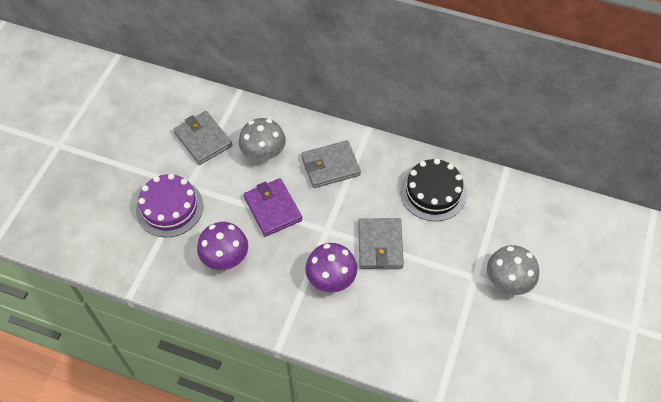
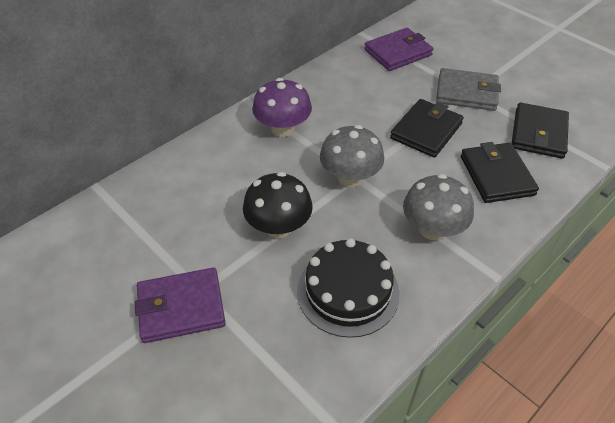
black mushroom: 0 -> 1
black wallet: 0 -> 3
grey wallet: 3 -> 1
purple cake: 1 -> 0
purple mushroom: 2 -> 1
purple wallet: 1 -> 2

